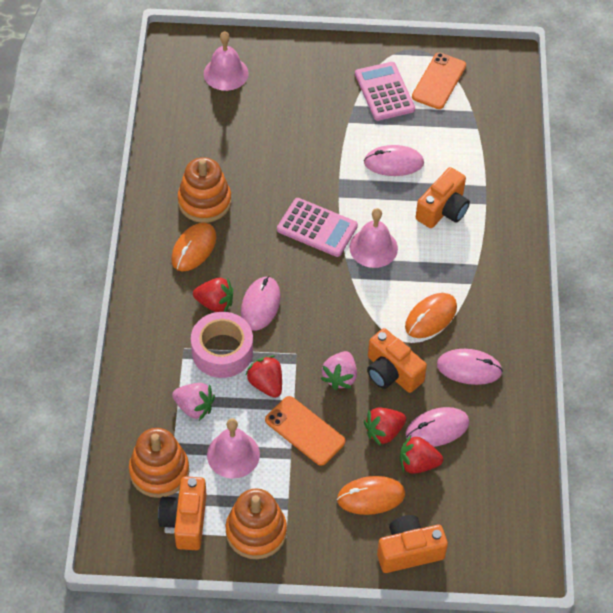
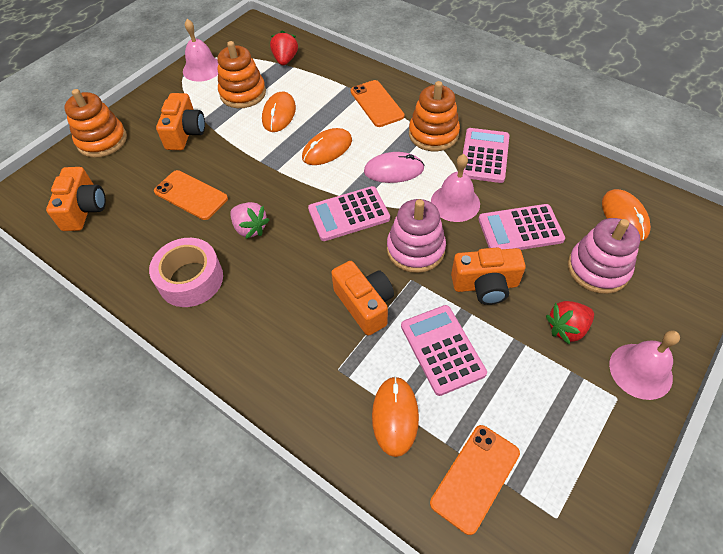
orange mouse: 3 -> 4
orange phone: 2 -> 3
pink calculator: 2 -> 4
pink mouse: 4 -> 1
pink stacking toy: 0 -> 2
pink strawberry: 2 -> 1
red strawberry: 4 -> 2

